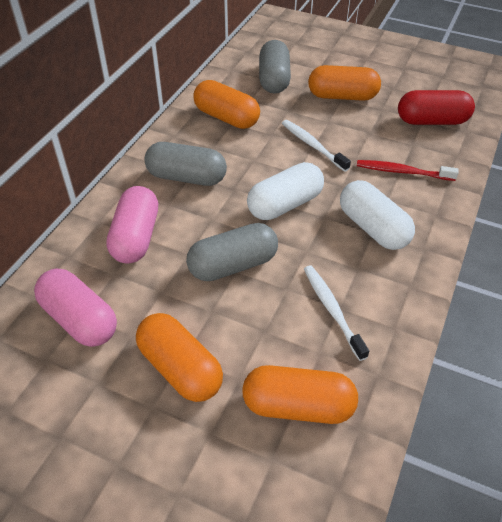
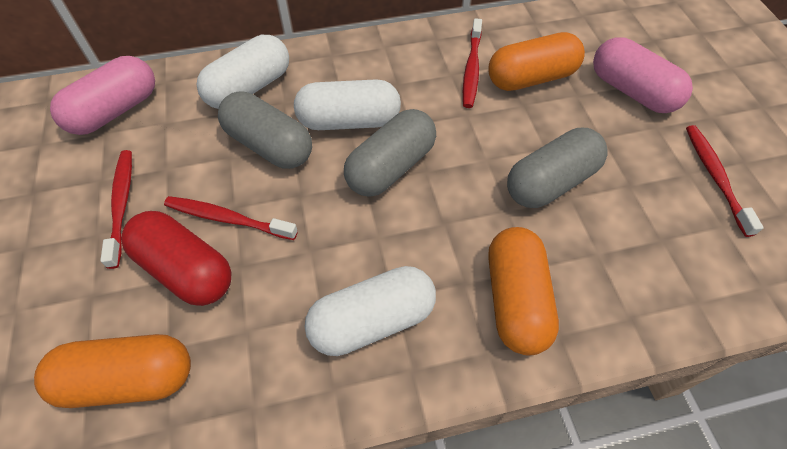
orange capsule: 4 -> 3
red toothbrush: 1 -> 4
white capsule: 2 -> 3
white toothbrush: 2 -> 0

